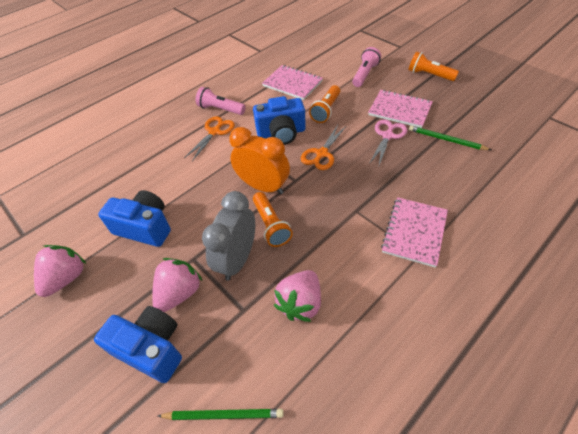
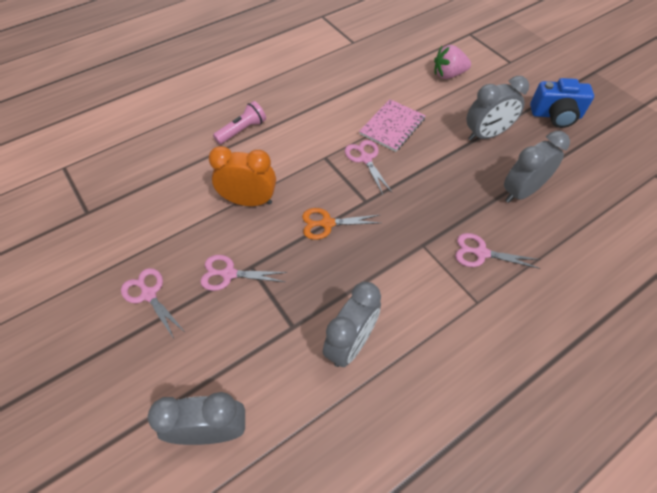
blue camera: 3 -> 1
green pencil: 2 -> 0
grey clock: 1 -> 4
orange flashlight: 3 -> 0
orange scissors: 2 -> 1
pink flashlight: 2 -> 1
pink notebook: 3 -> 1
pink scissors: 1 -> 4
pink strawberry: 3 -> 1

